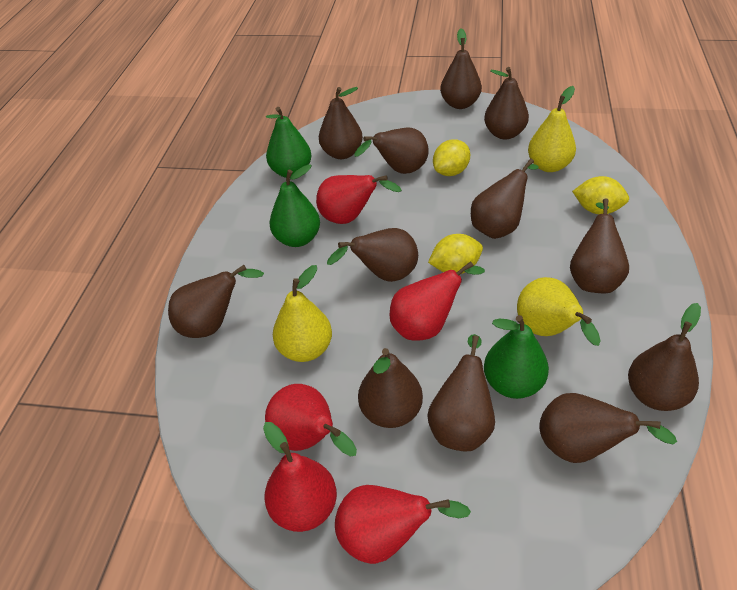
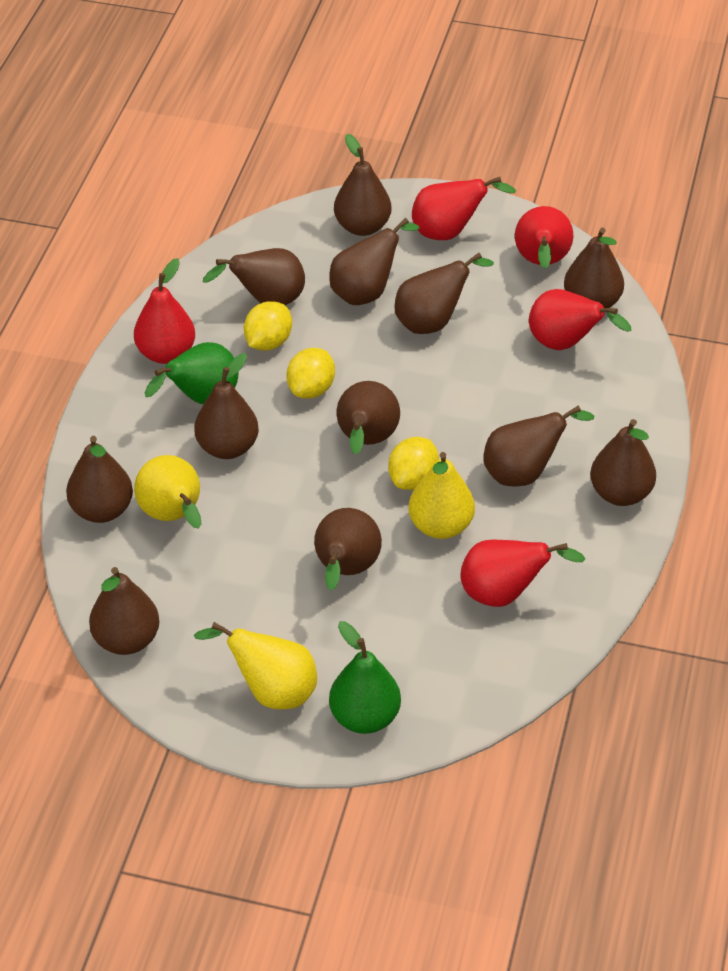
green pear: 3 -> 2

